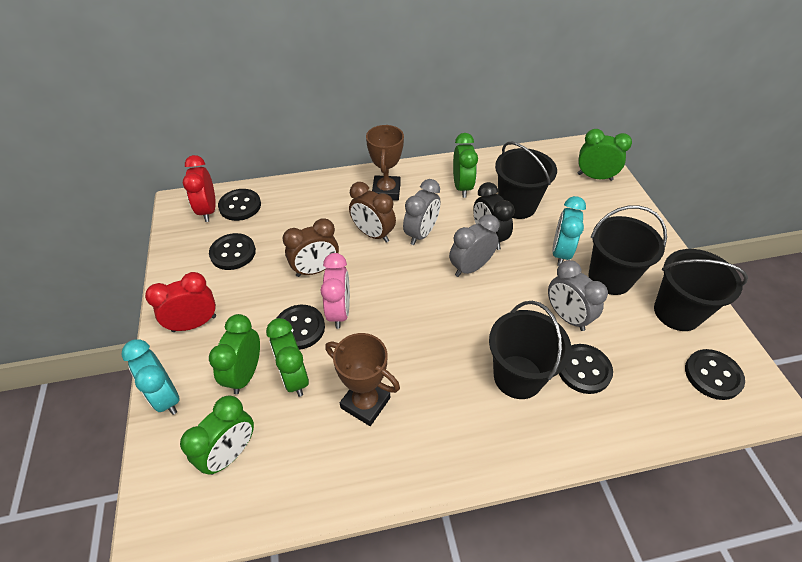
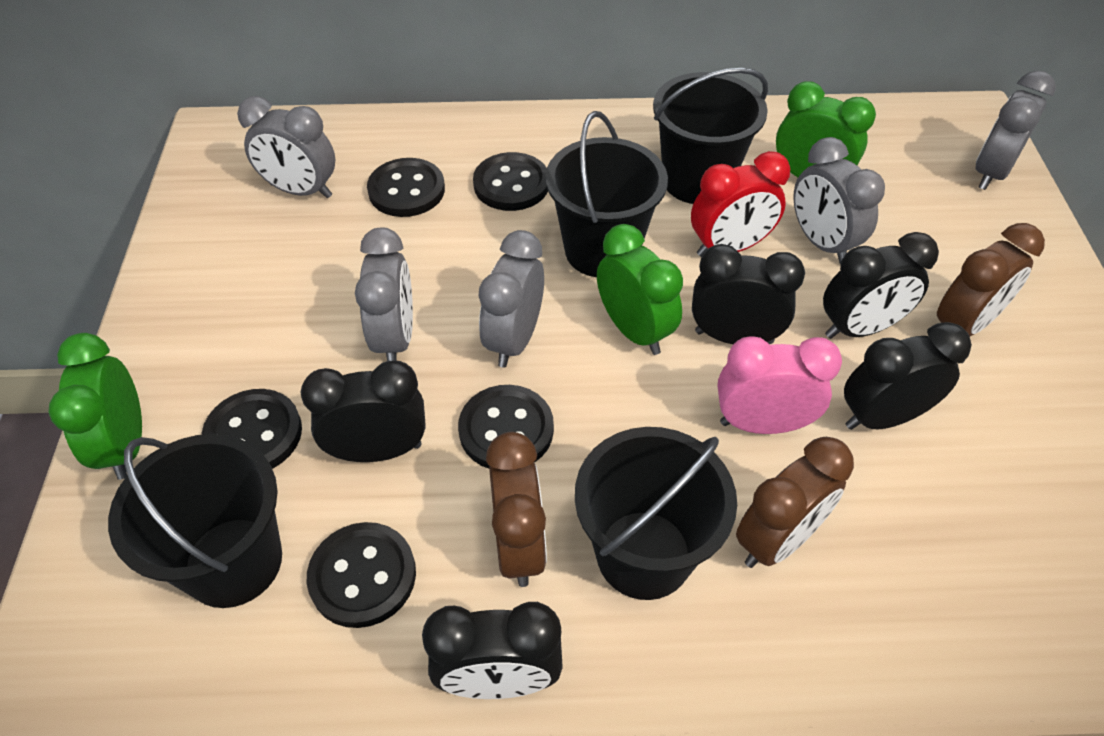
black clock: 1 -> 5
brown clock: 2 -> 3
brown trophy: 2 -> 0
green clock: 5 -> 3
grey clock: 3 -> 5
red clock: 2 -> 1
turquoise clock: 2 -> 0

